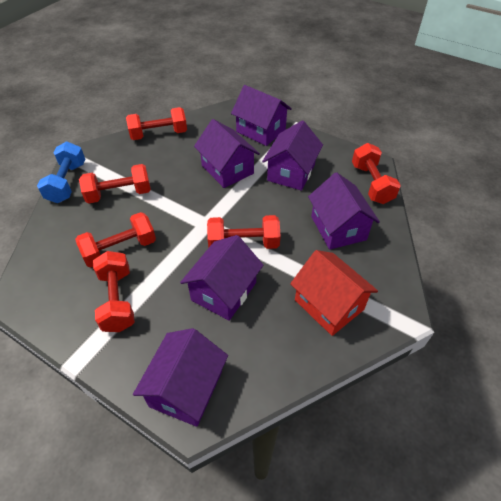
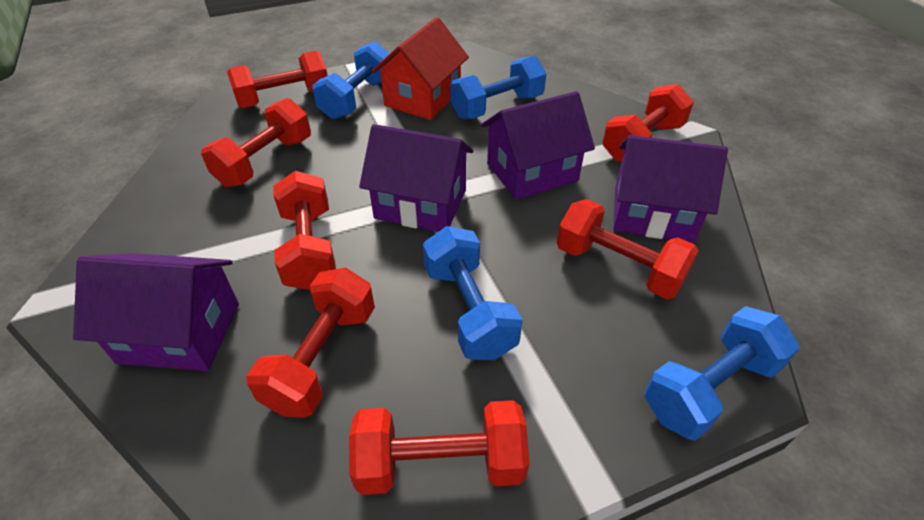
blue dumbbell: 1 -> 4
purple house: 6 -> 4
red dumbbell: 6 -> 7

